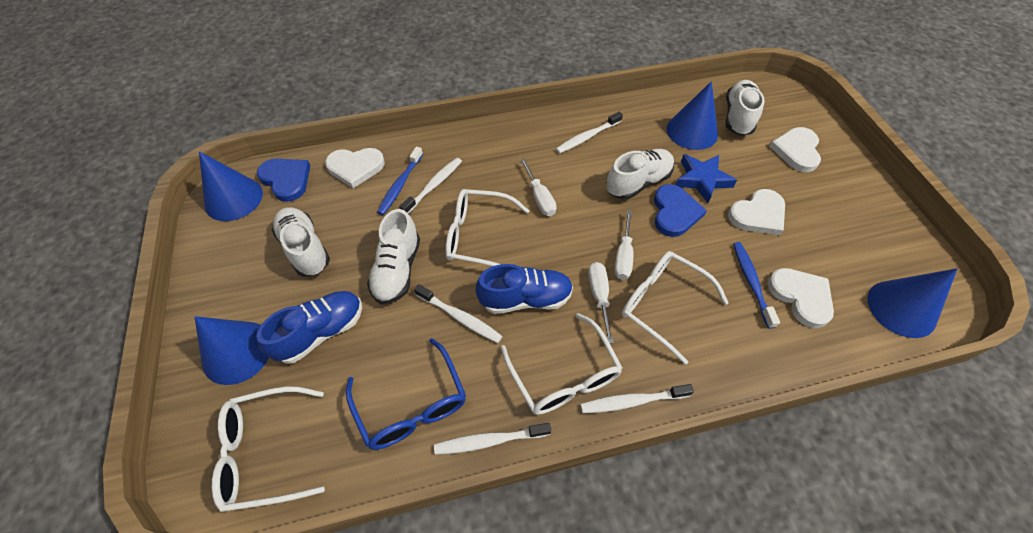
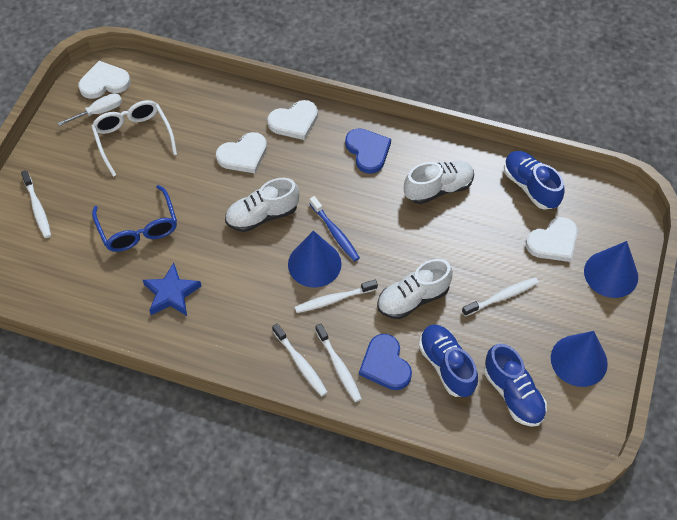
blue cone: 4 -> 3
blue shoe: 2 -> 3
blue toothbrush: 2 -> 1
white glasses: 4 -> 1
white screwdriver: 3 -> 1
white shoe: 4 -> 3

